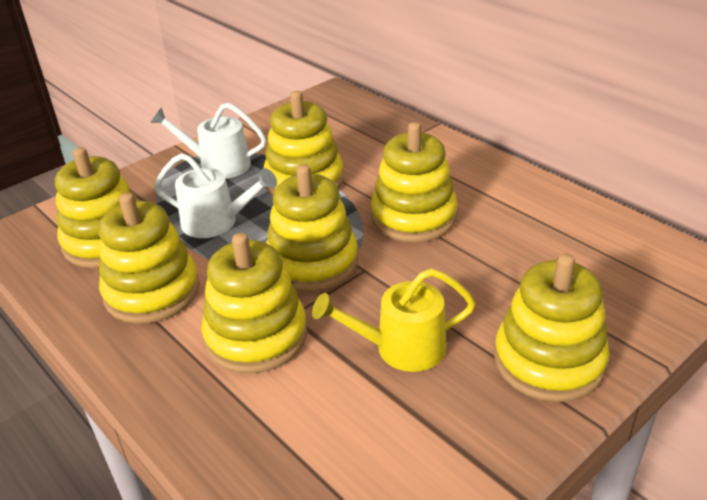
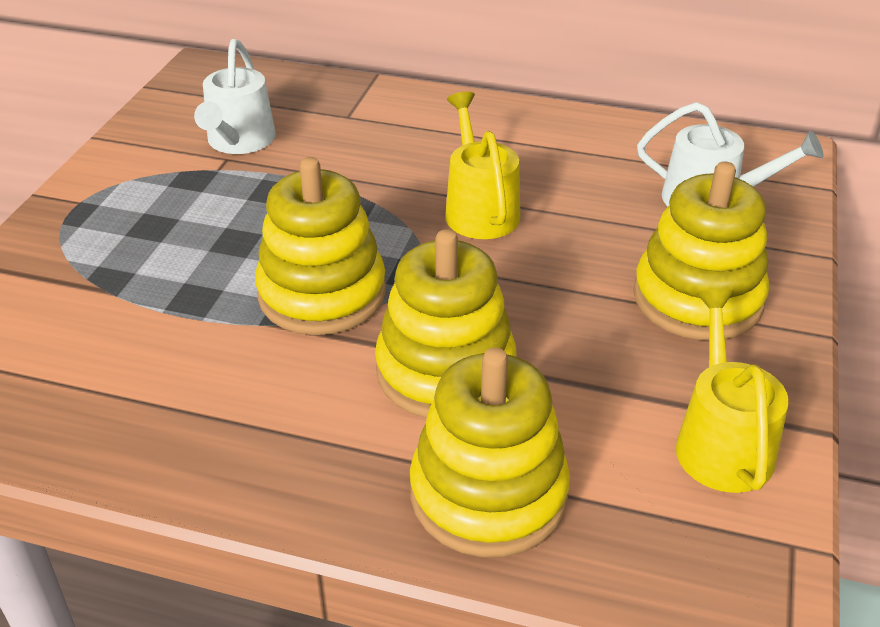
yellow stacking toy: 7 -> 4
yellow watering can: 1 -> 2

